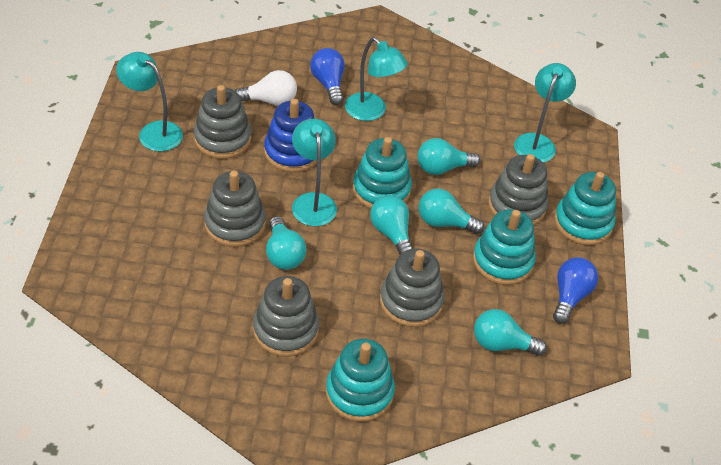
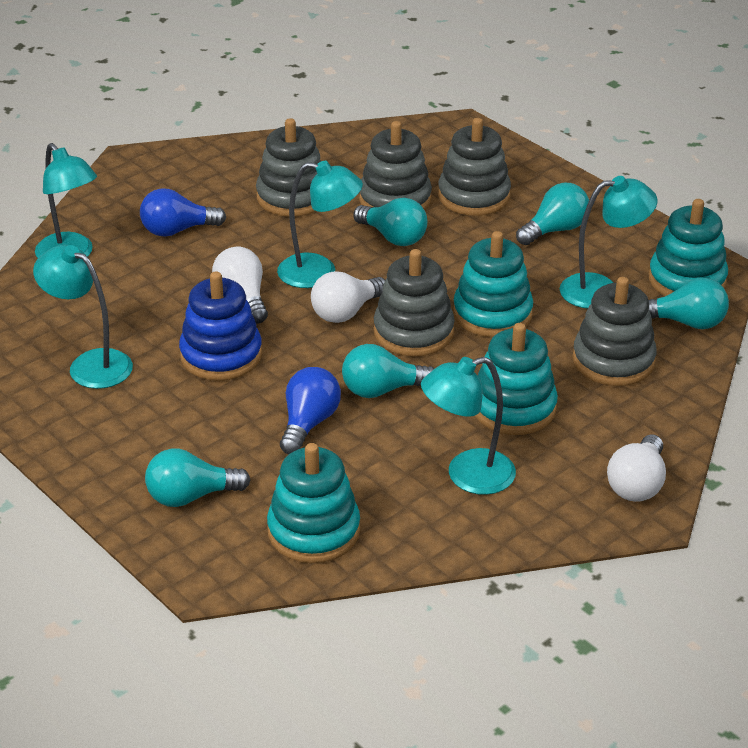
turquoise lamp: 4 -> 5
white light bulb: 1 -> 3

